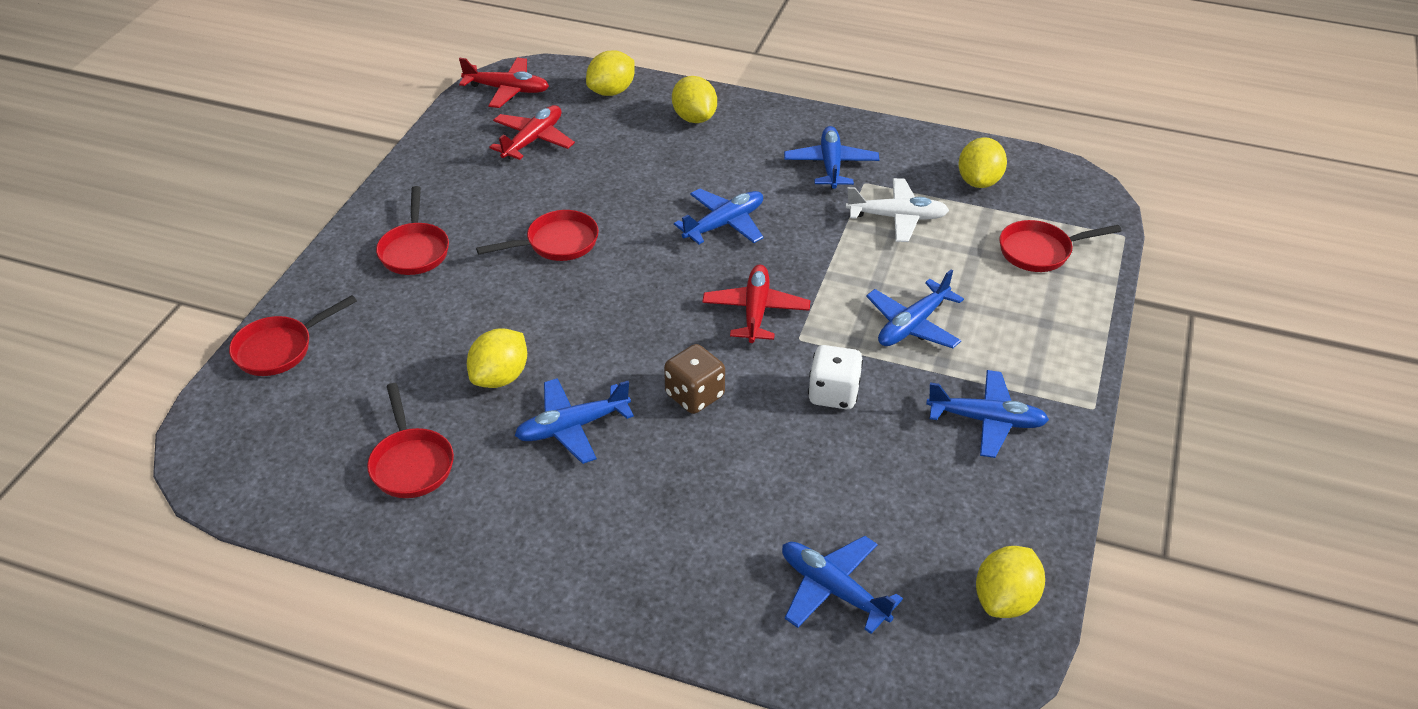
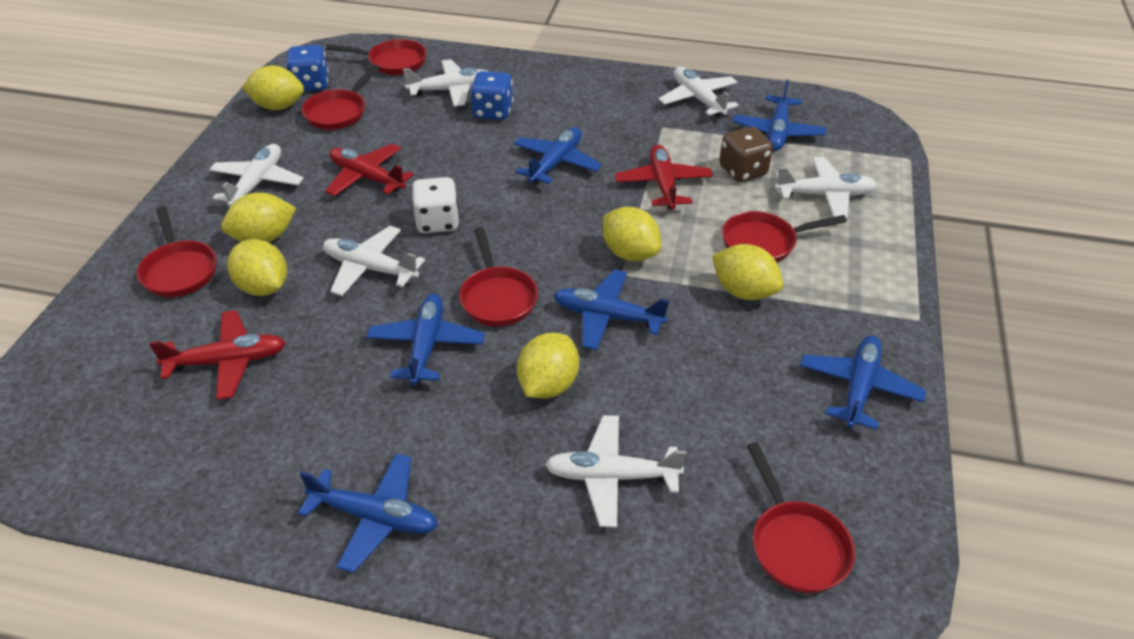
blue dice: 0 -> 2
red pan: 5 -> 6
white plane: 1 -> 6
yellow lemon: 5 -> 6

